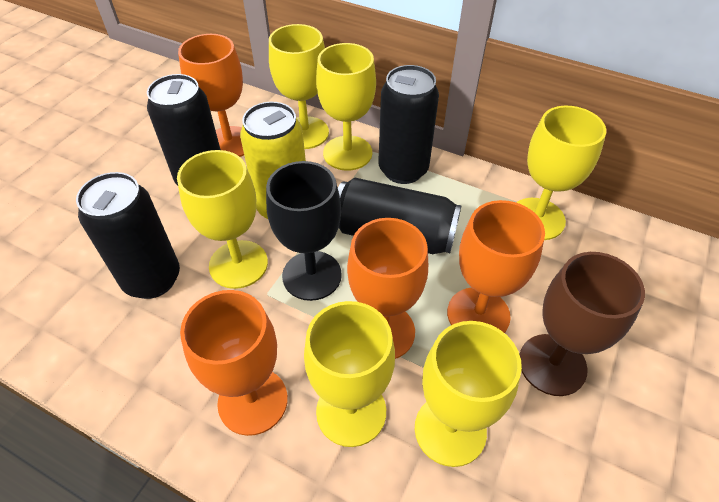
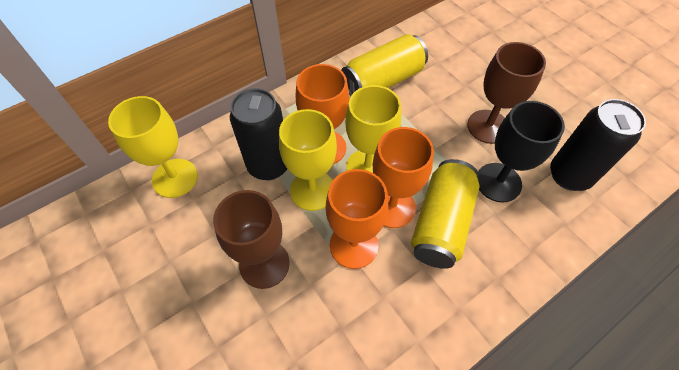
black can: 4 -> 2
brown goblet: 1 -> 2
orange goblet: 4 -> 3
yellow can: 1 -> 2
yellow goblet: 6 -> 3

